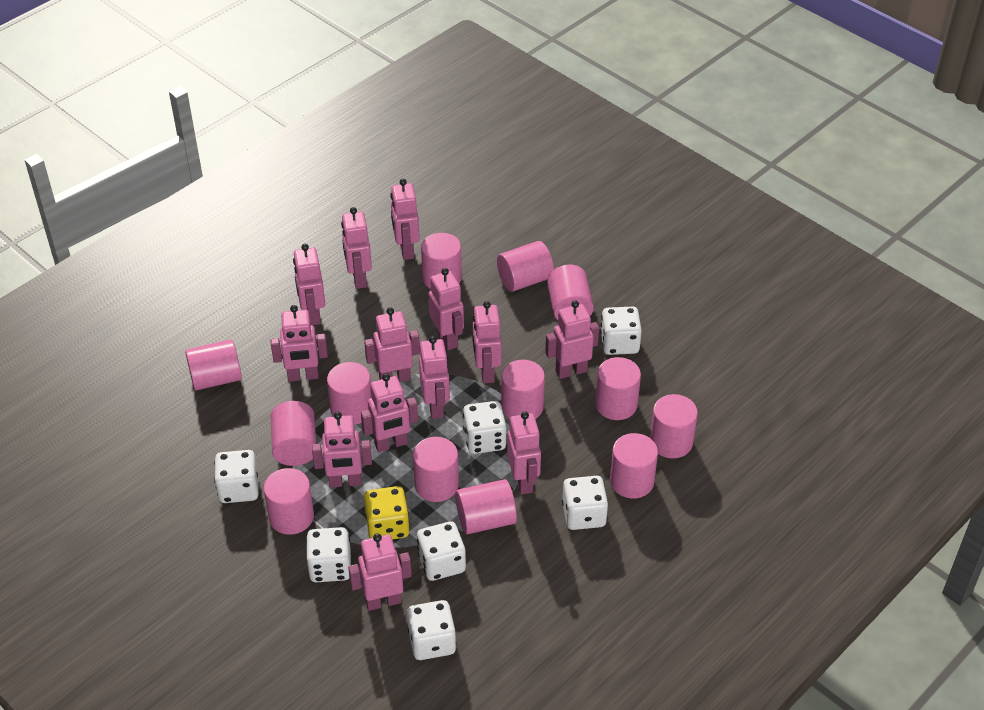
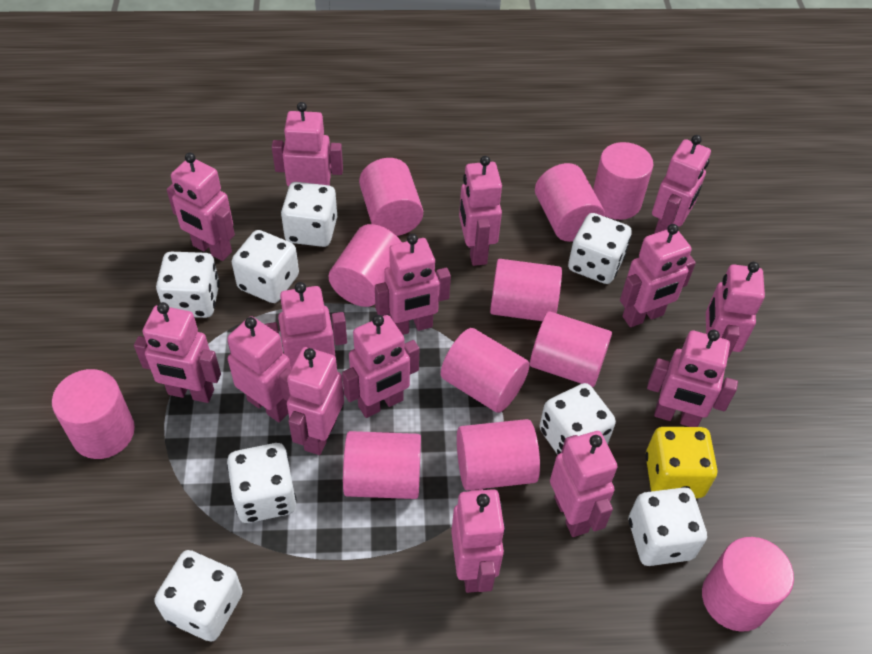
pink cylinder: 13 -> 11
pink robot: 13 -> 15
white dice: 7 -> 8

